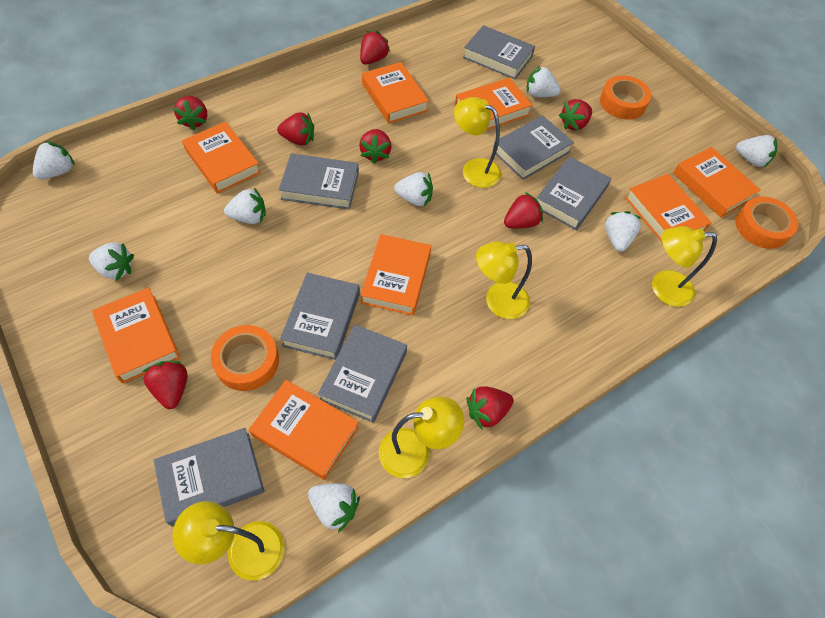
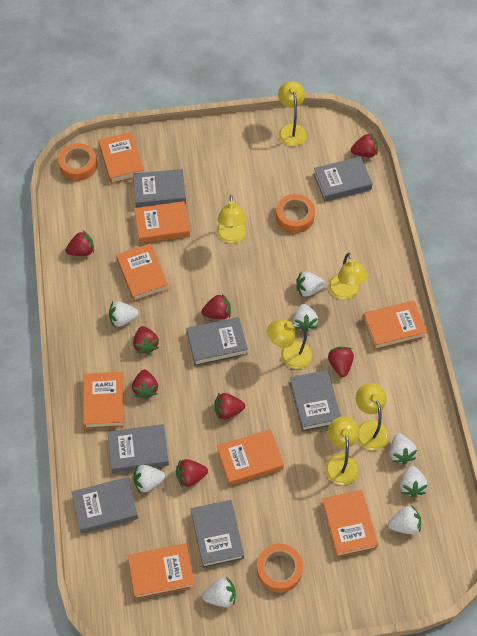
yellow lamp: 5 -> 6

